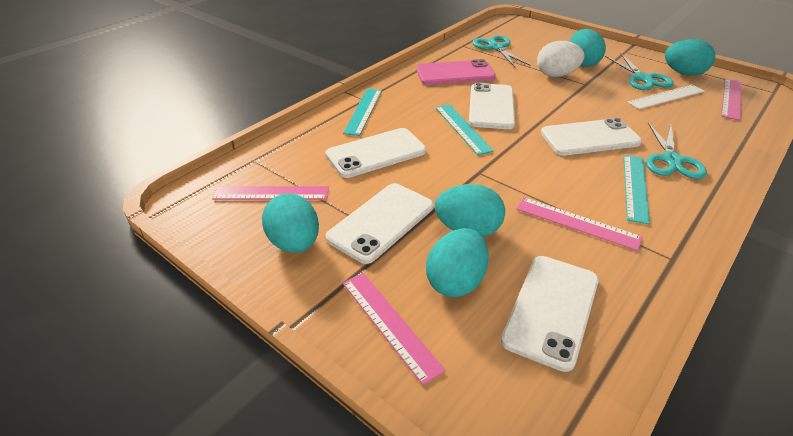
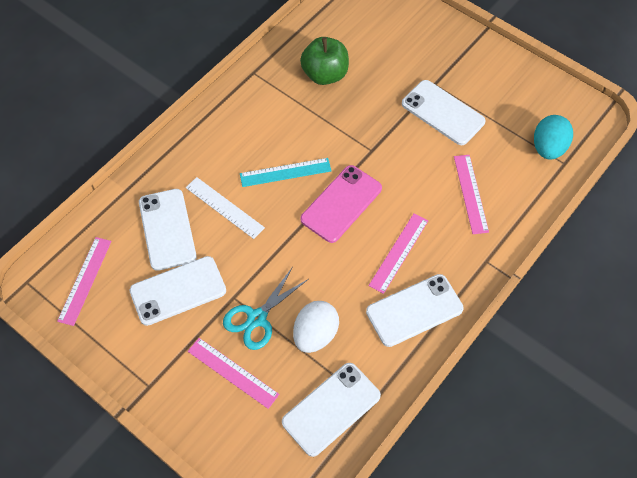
green apple: 0 -> 1
turquoise egg: 5 -> 1
turquoise ruler: 3 -> 1
turquoise scissors: 3 -> 1

